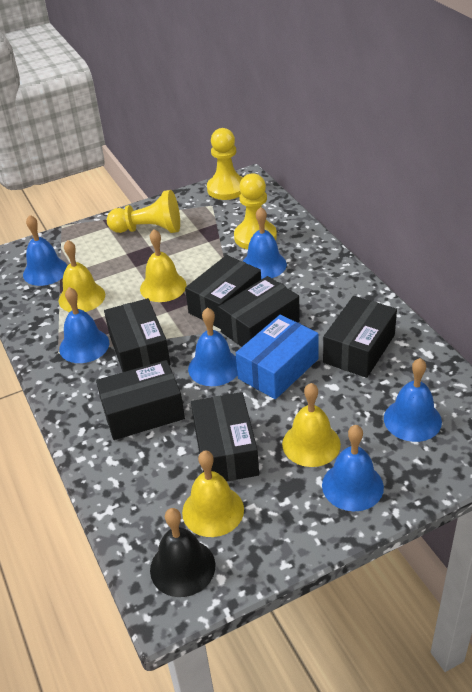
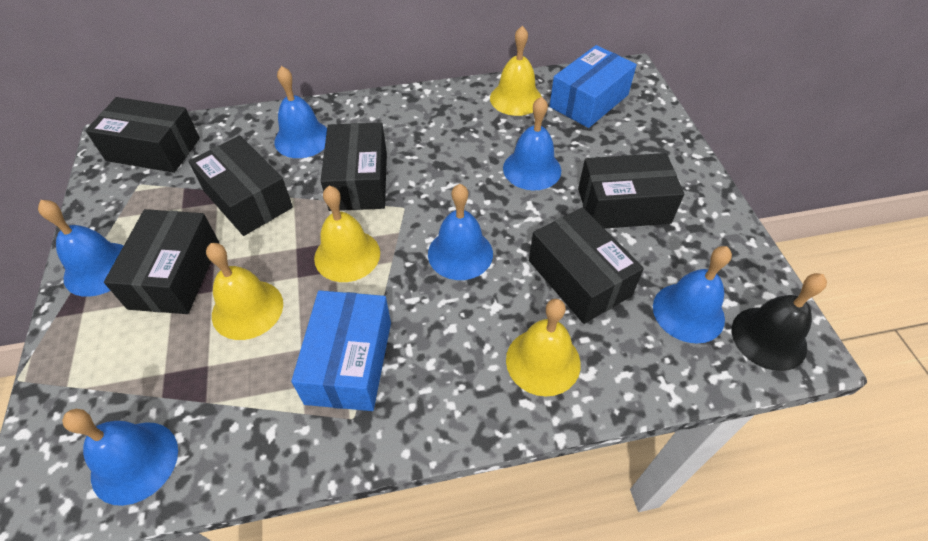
blue box: 1 -> 2
yellow pawn: 3 -> 0

